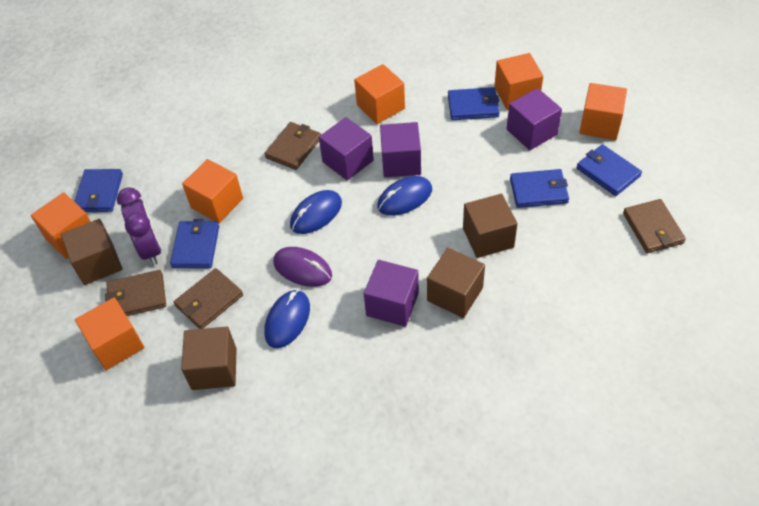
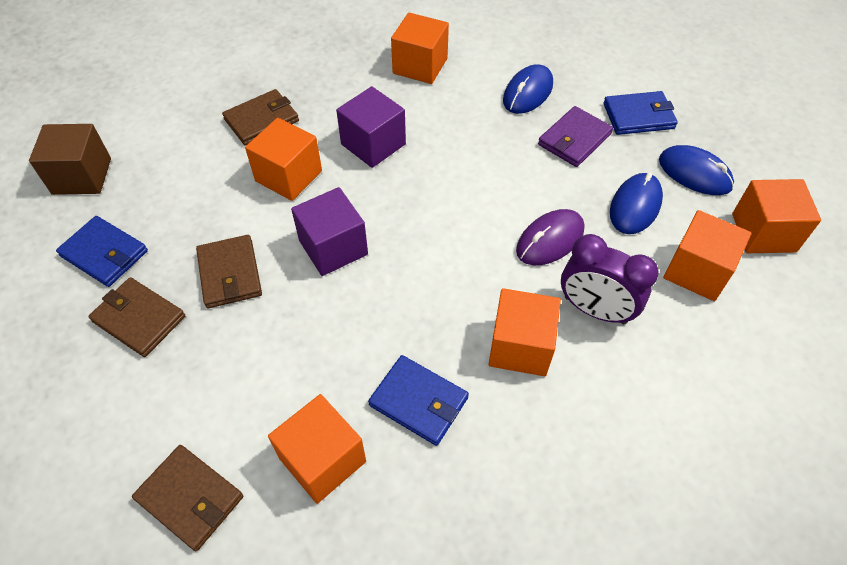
blue wallet: 5 -> 3
brown cube: 4 -> 1
purple cube: 4 -> 2
purple wallet: 0 -> 1

